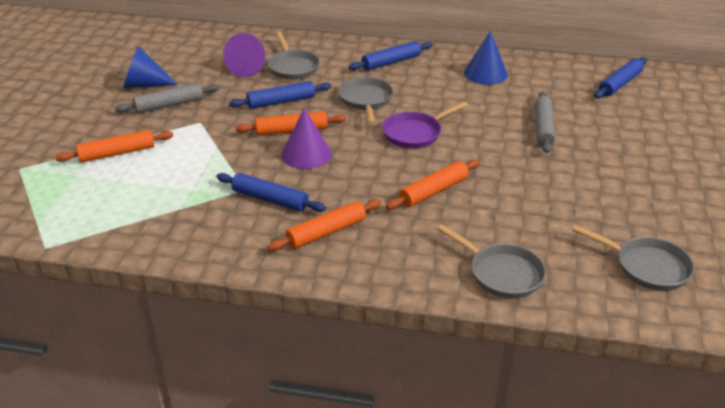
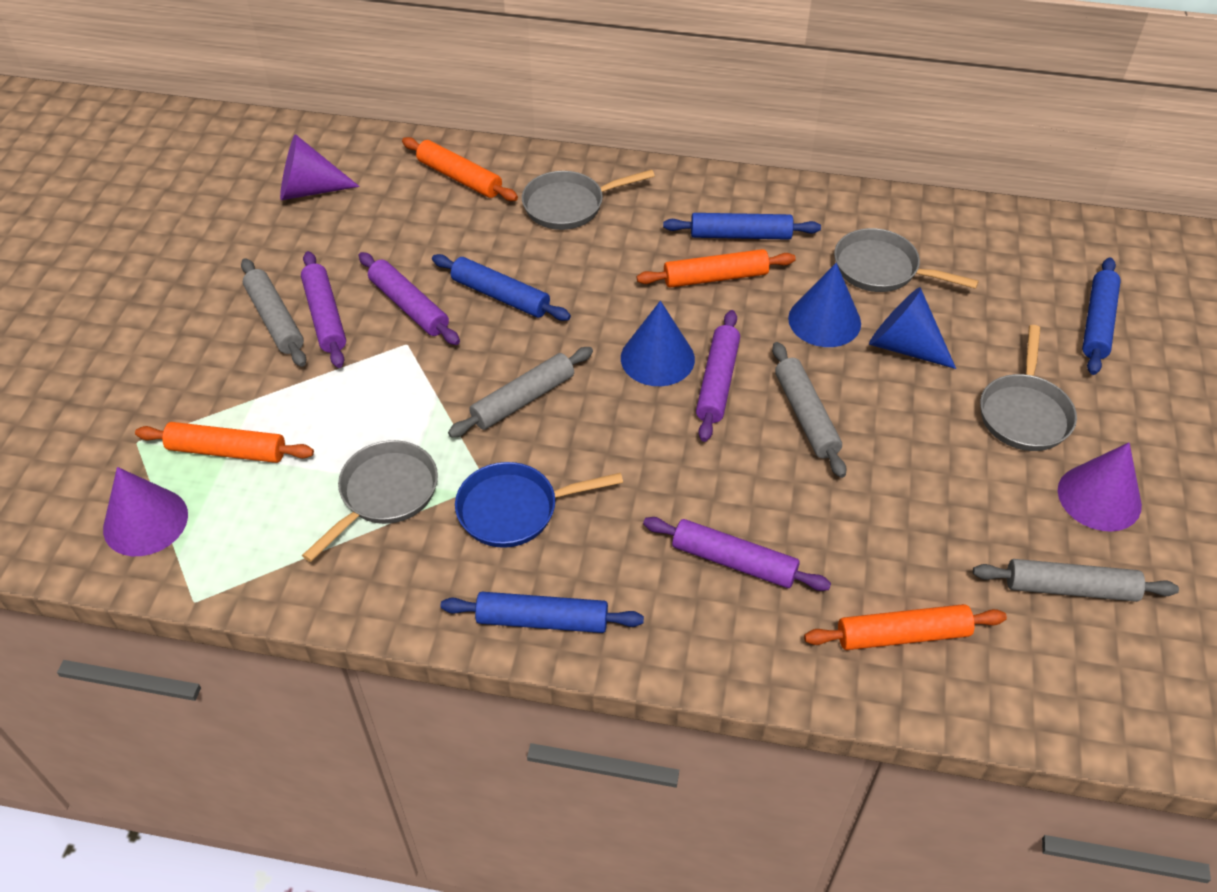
blue cone: 2 -> 3
blue pan: 0 -> 1
grey rolling pin: 2 -> 4
purple cone: 2 -> 3
purple pan: 1 -> 0
purple rolling pin: 0 -> 4

